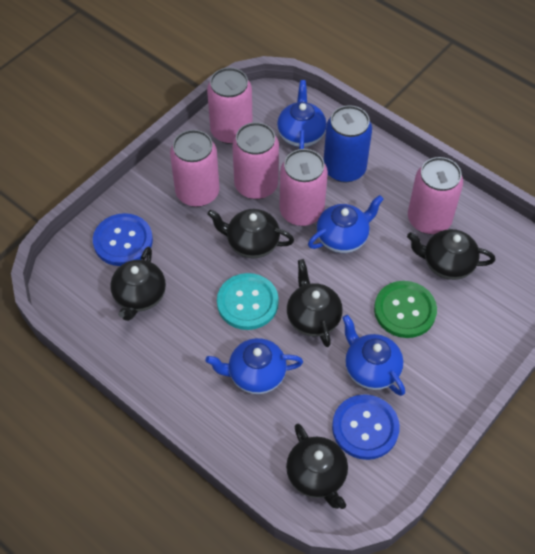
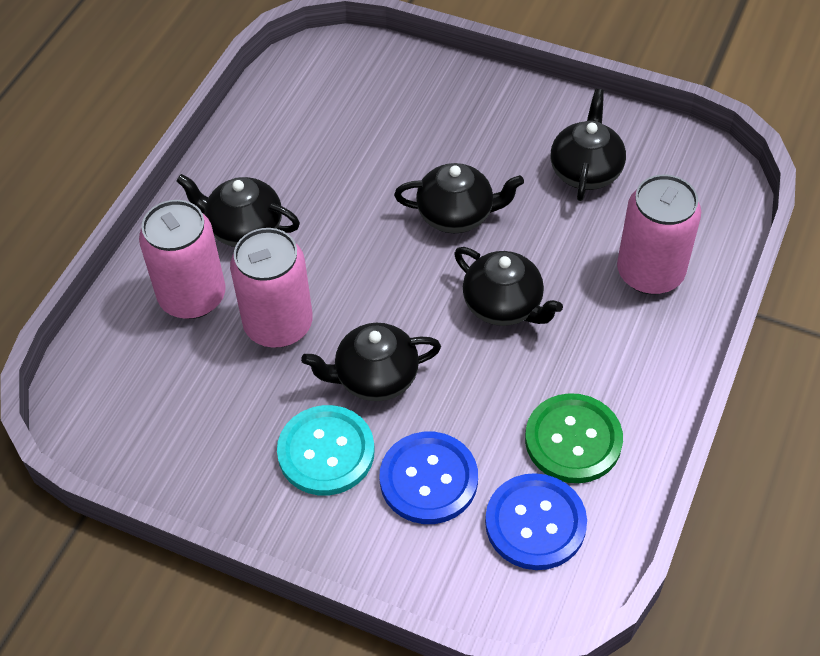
blue can: 1 -> 0
blue teapot: 4 -> 0
pink can: 5 -> 3

